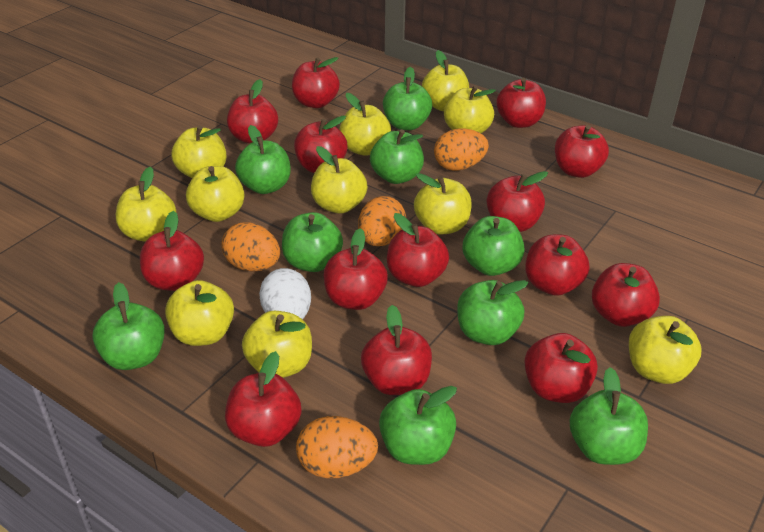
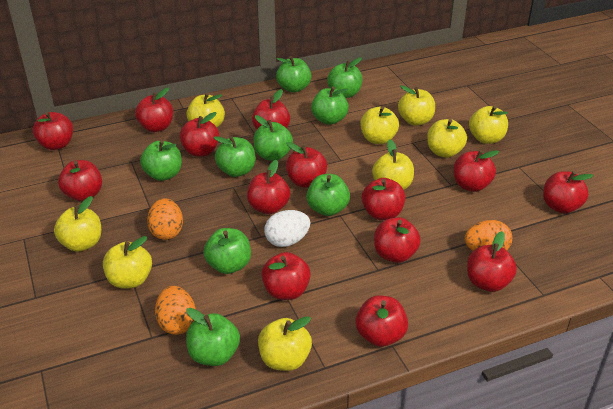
orange egg: 4 -> 3
yellow apple: 11 -> 9

